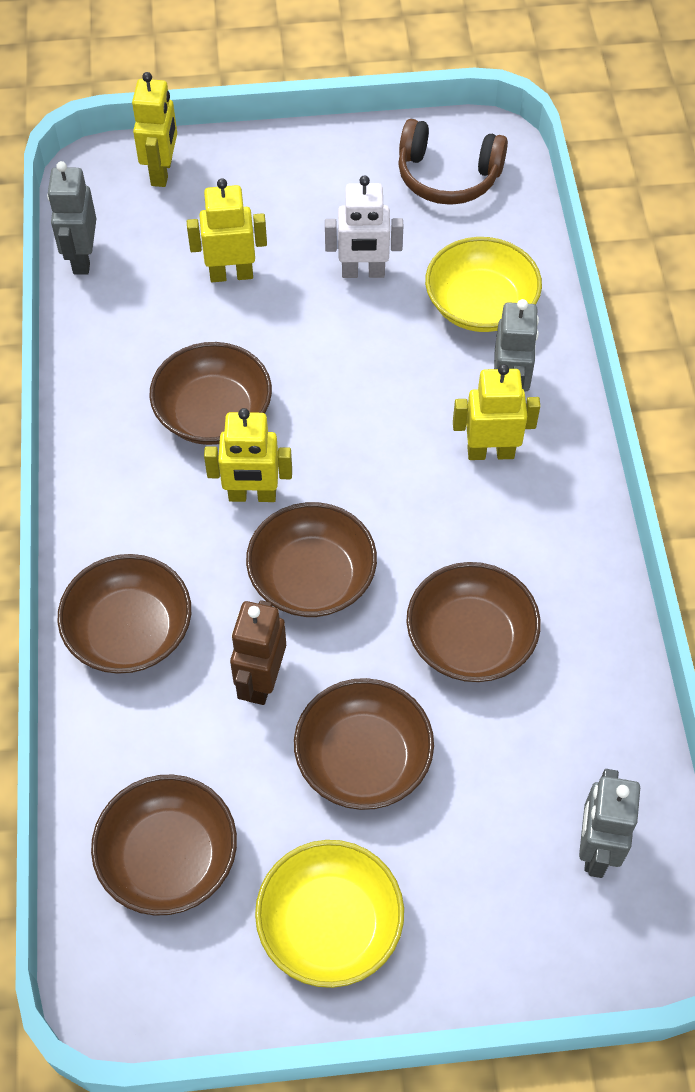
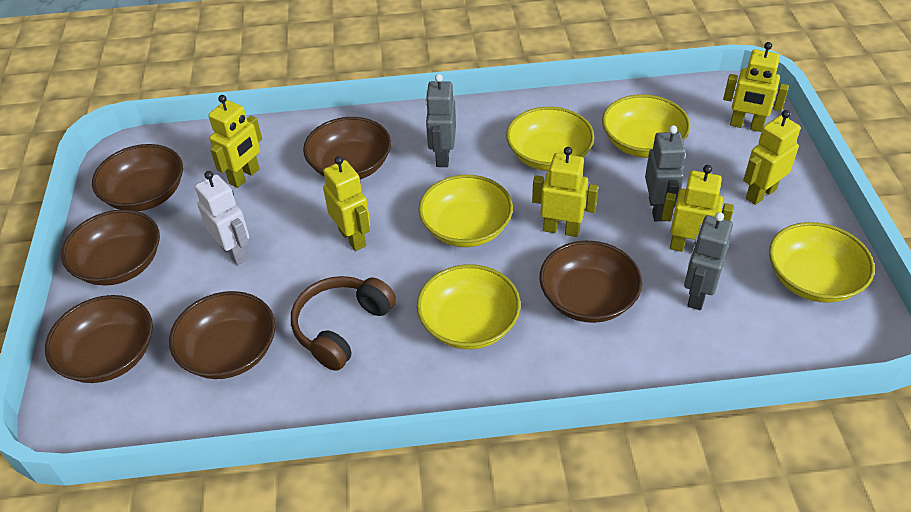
brown robot: 1 -> 0
yellow bowl: 2 -> 5
yellow robot: 4 -> 6

